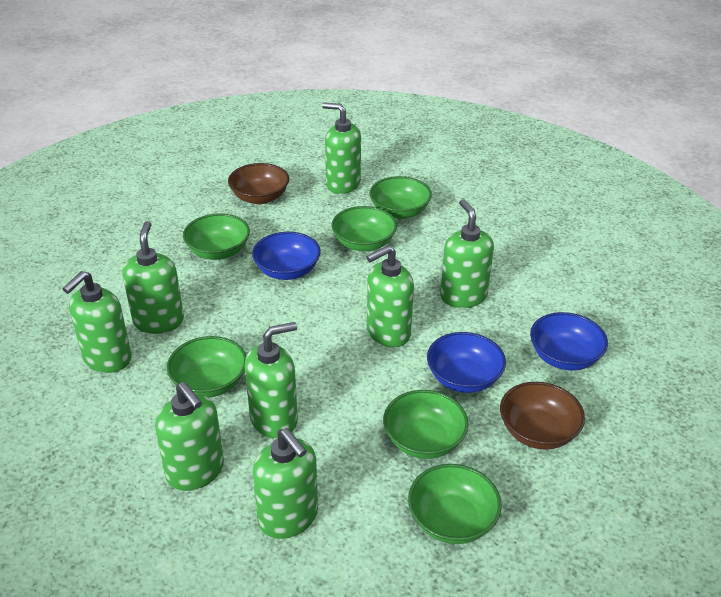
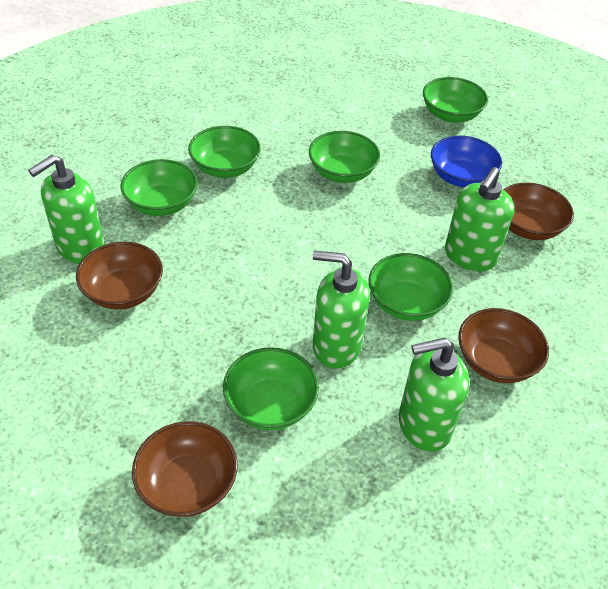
blue bowl: 3 -> 1
brown bowl: 2 -> 4
green soap dispenser: 8 -> 4

